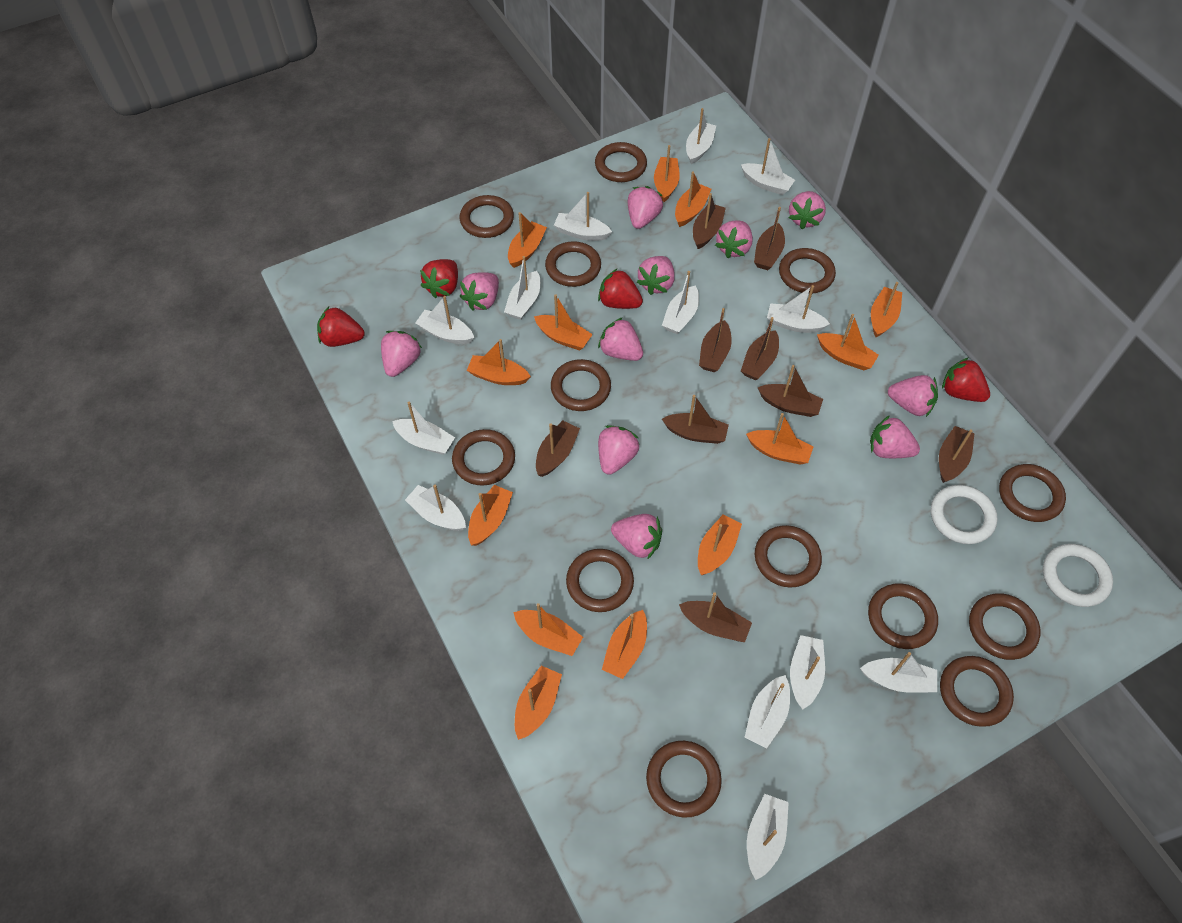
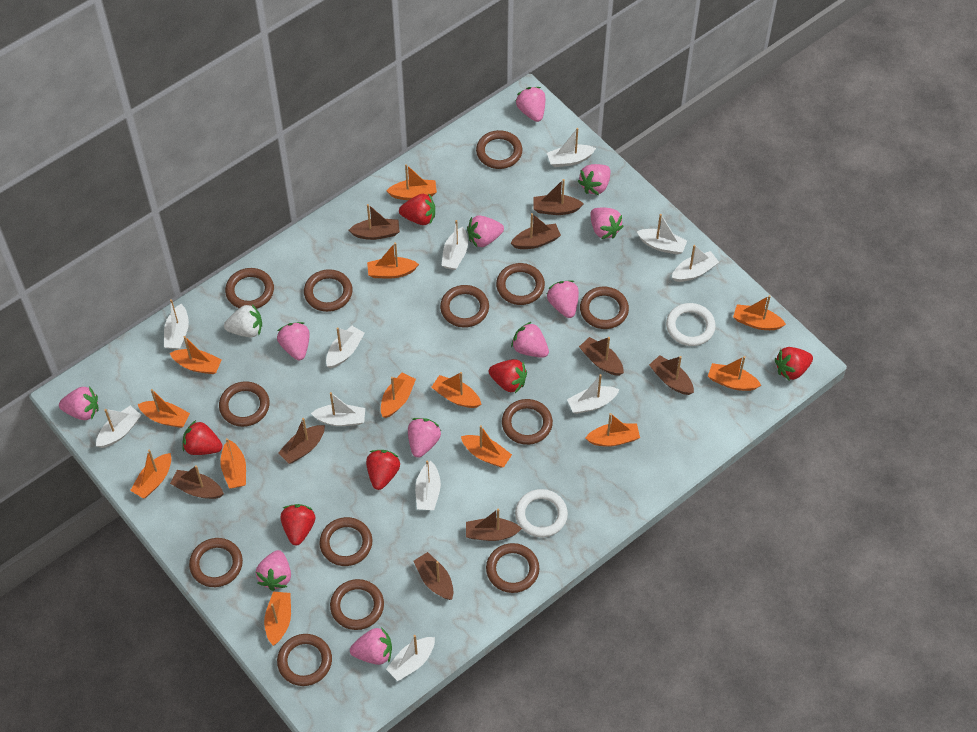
red strawberry: 4 -> 6
white boat: 13 -> 11
white strawberry: 0 -> 1

